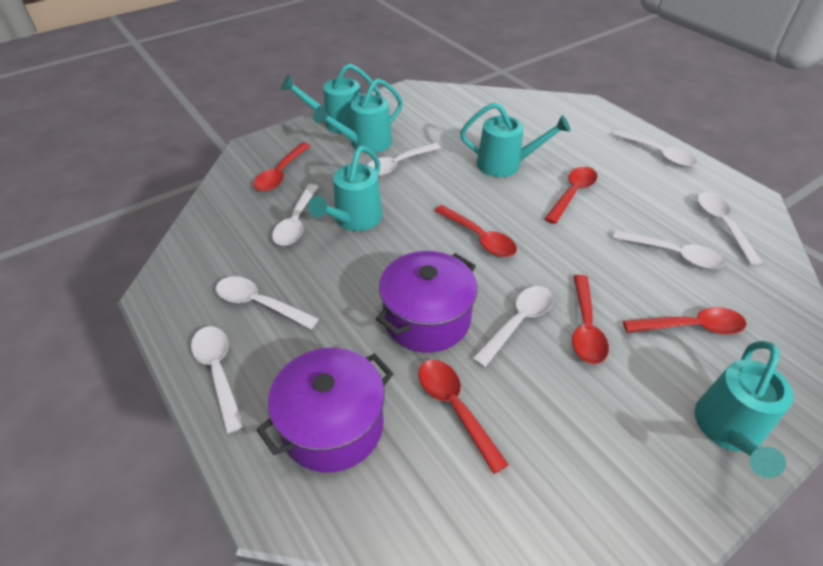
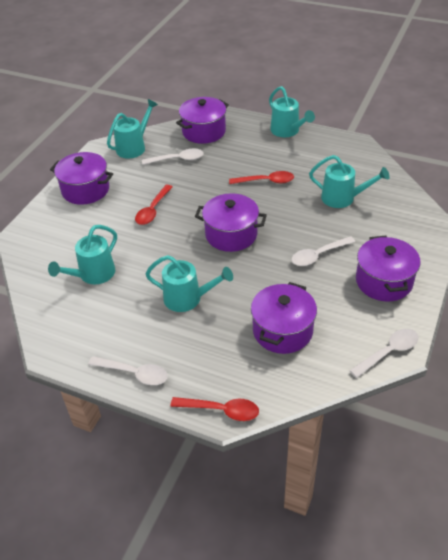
purple pot: 2 -> 5
red spoon: 6 -> 3
white spoon: 8 -> 4

